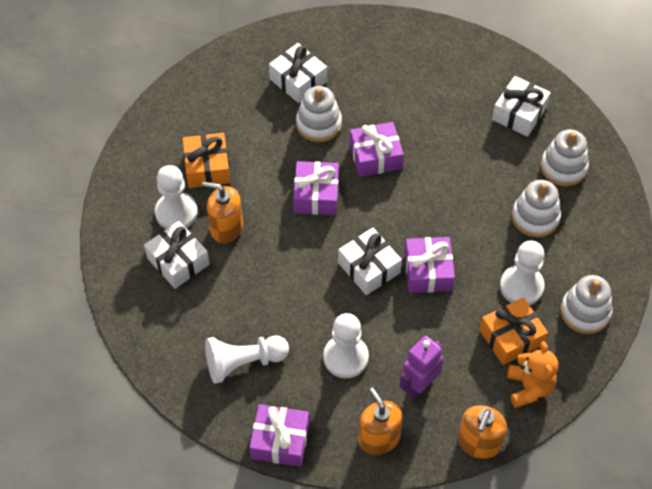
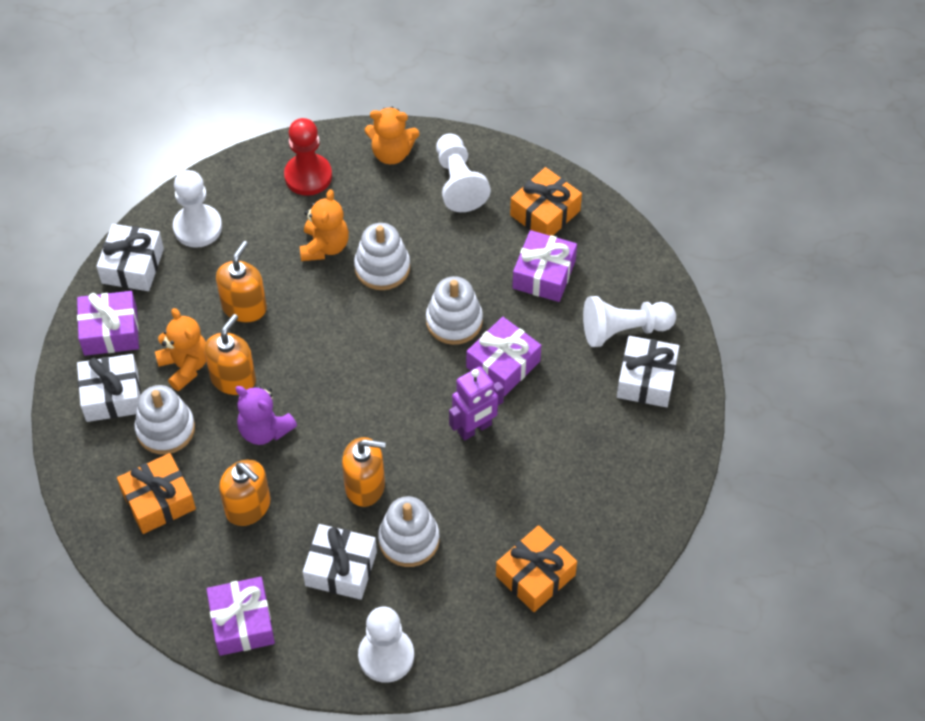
orange gift: 2 -> 3
orange soap dispenser: 3 -> 4
orange teddy bear: 1 -> 3
purple teddy bear: 0 -> 1
red pawn: 0 -> 1

